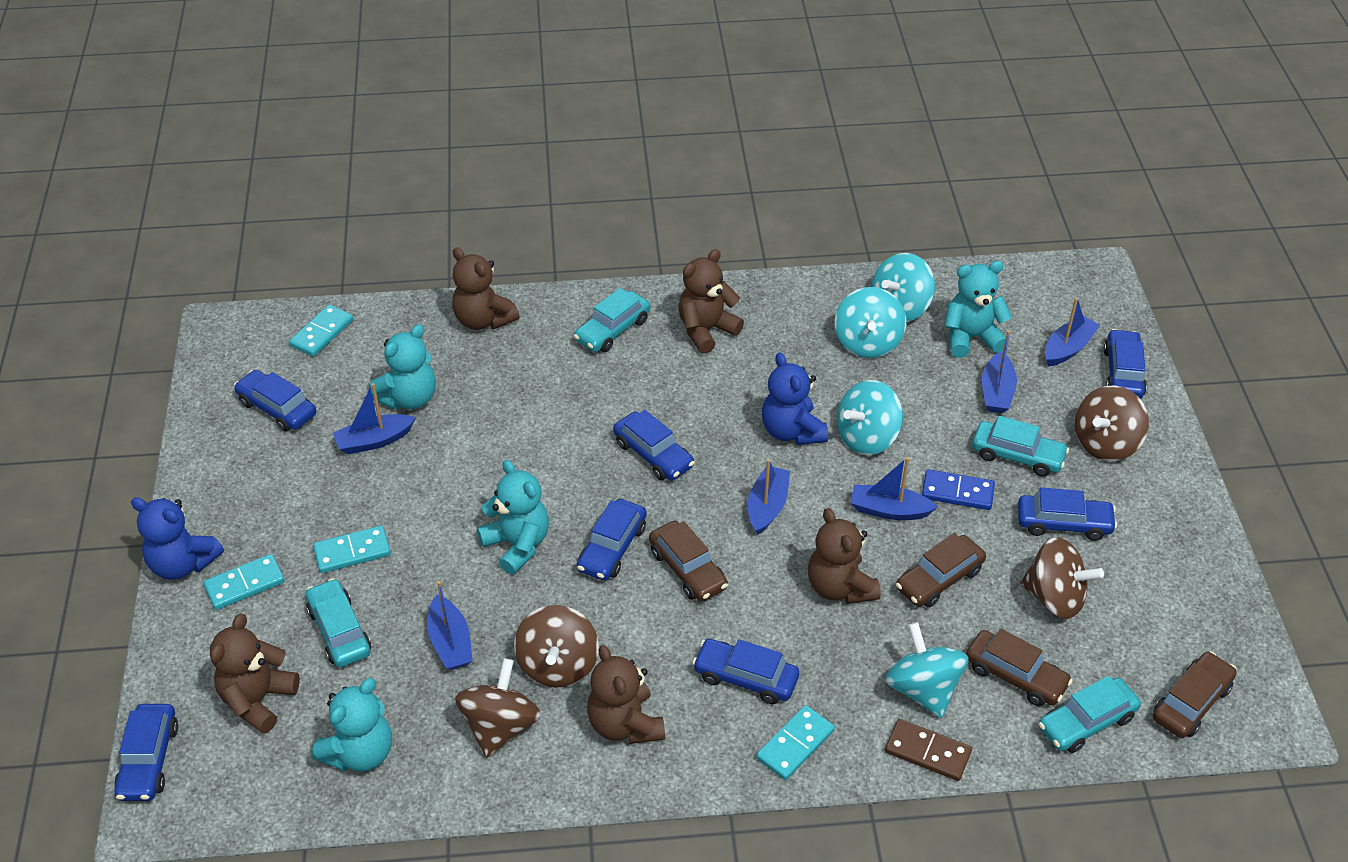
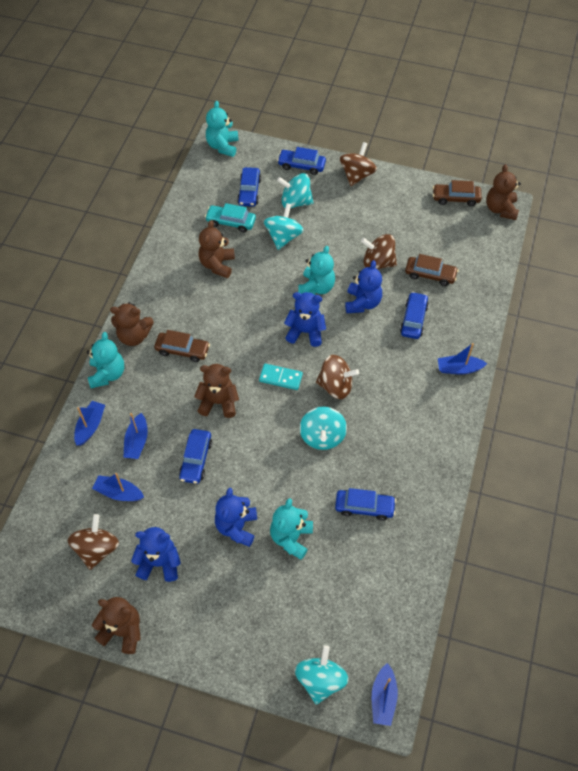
blue boat: 6 -> 5
blue car: 7 -> 5
blue domino: 1 -> 0
blue teddy bear: 2 -> 4
brown car: 4 -> 3
brown domino: 1 -> 0
turquoise car: 4 -> 1
turquoise domino: 4 -> 1

